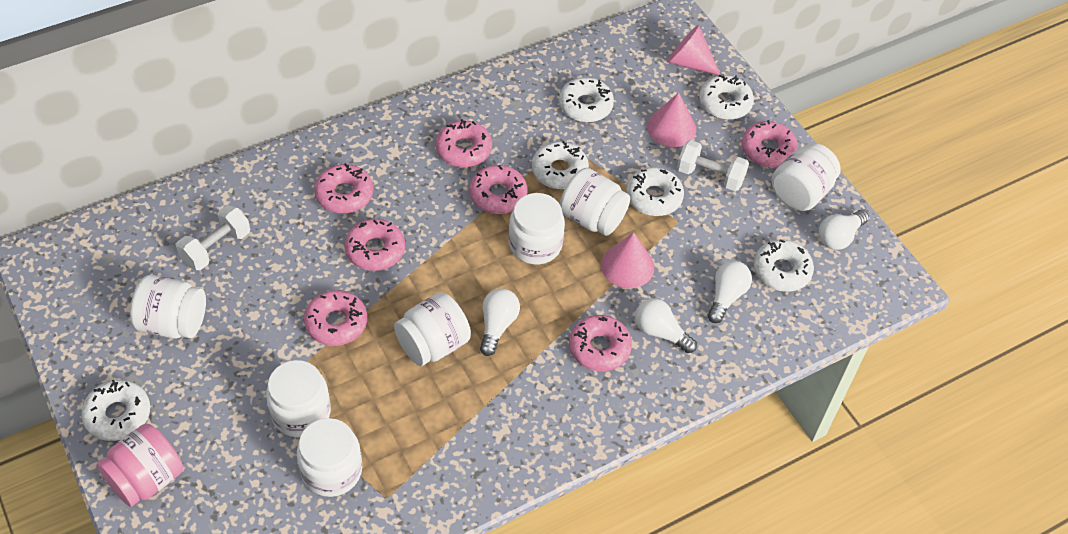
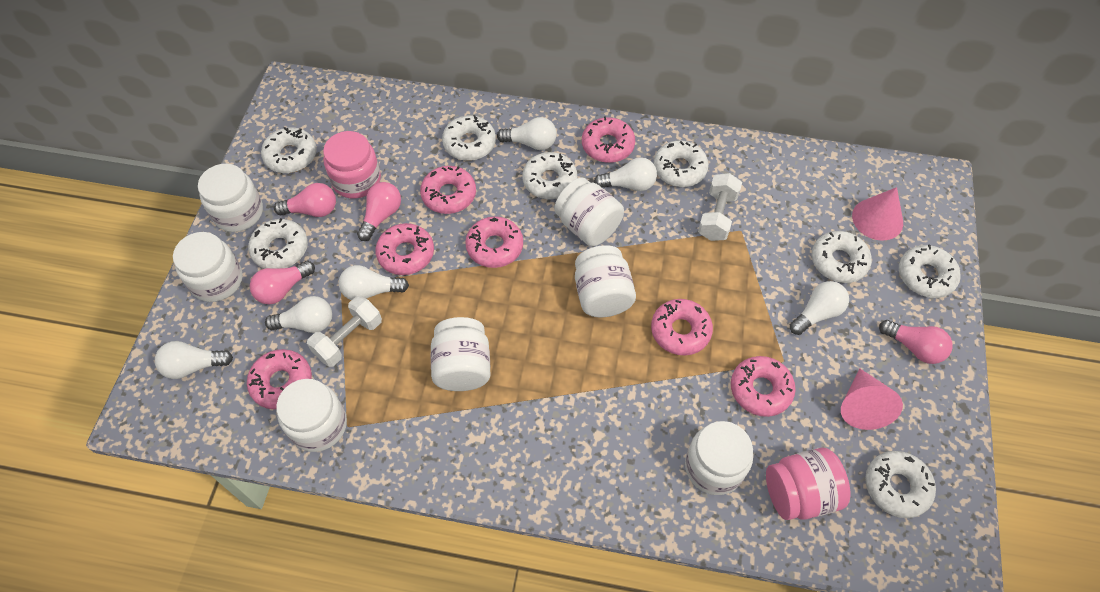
pink cone: 3 -> 2
pink jar: 1 -> 2
pink light bulb: 0 -> 4
white donut: 6 -> 8
white light bulb: 4 -> 6

